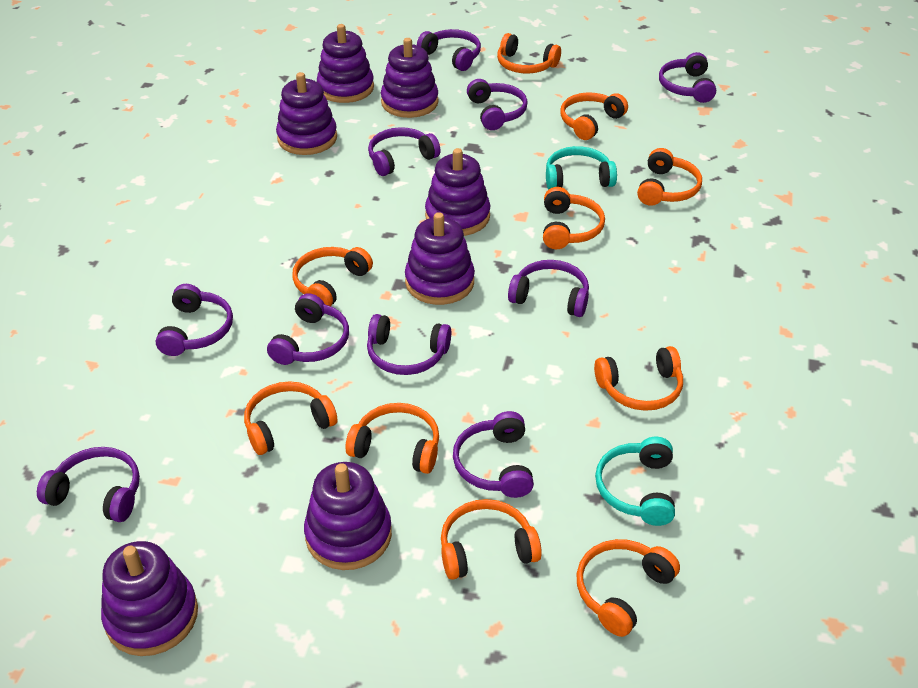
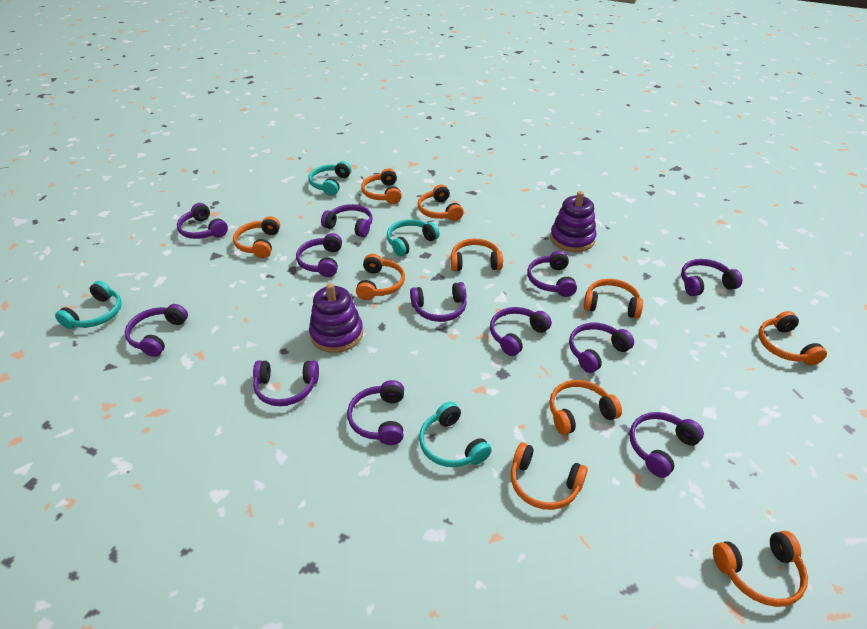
purple headphones: 10 -> 12
purple stacking toy: 7 -> 2
turquoise headphones: 2 -> 4

